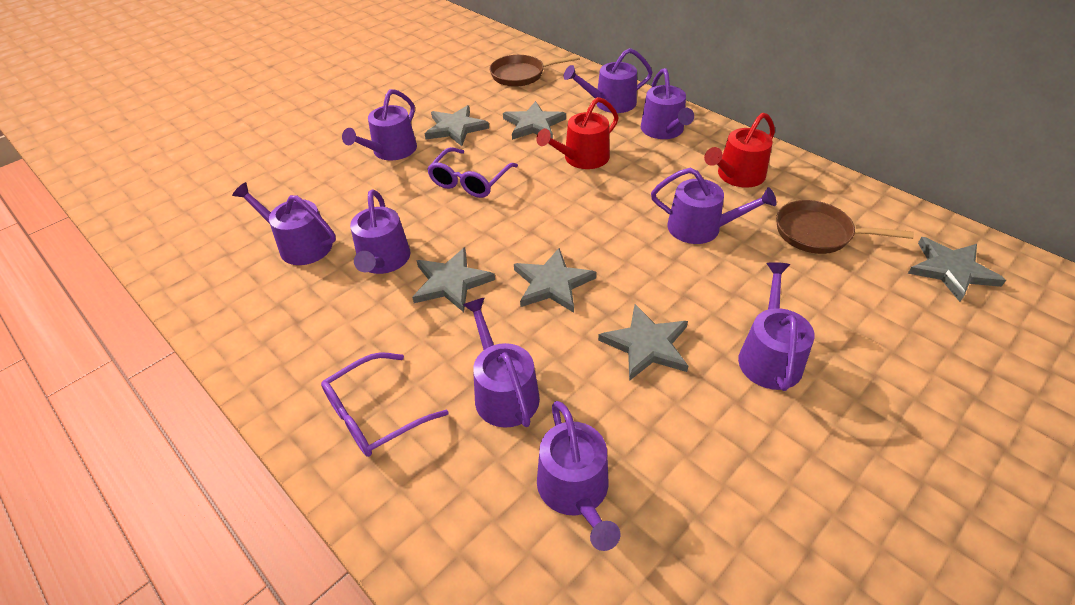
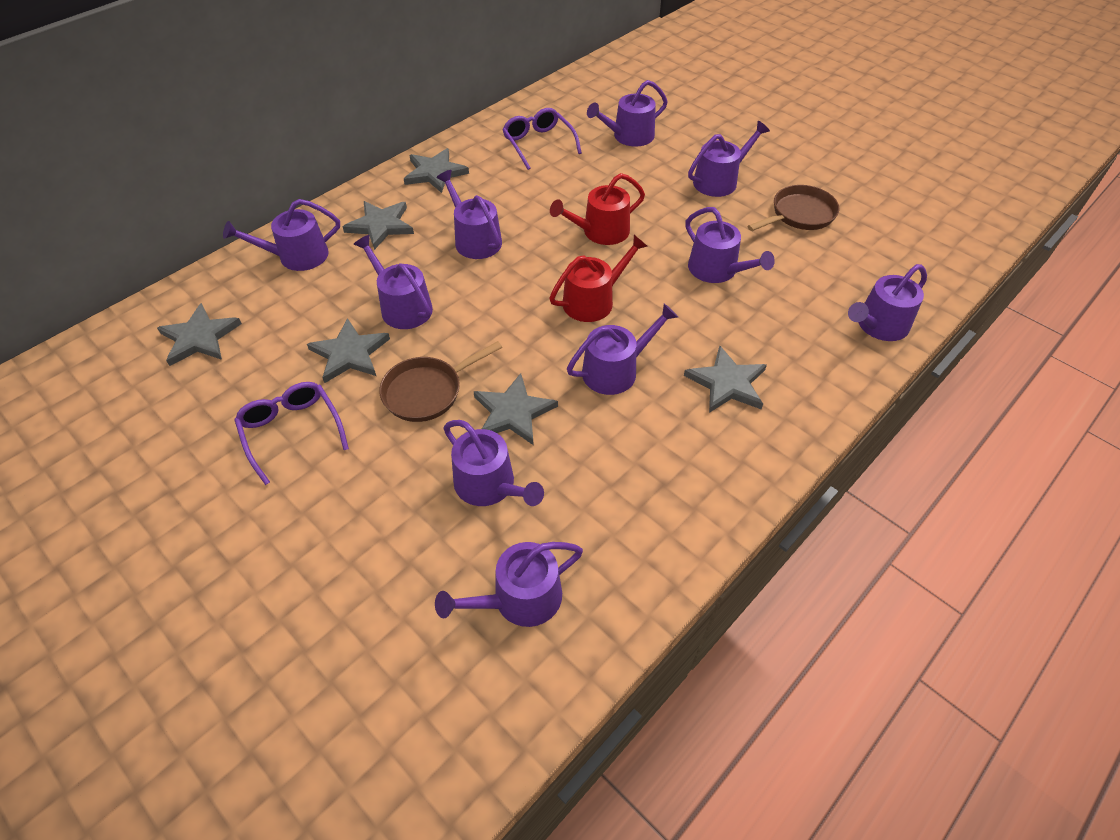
purple watering can: 9 -> 10

